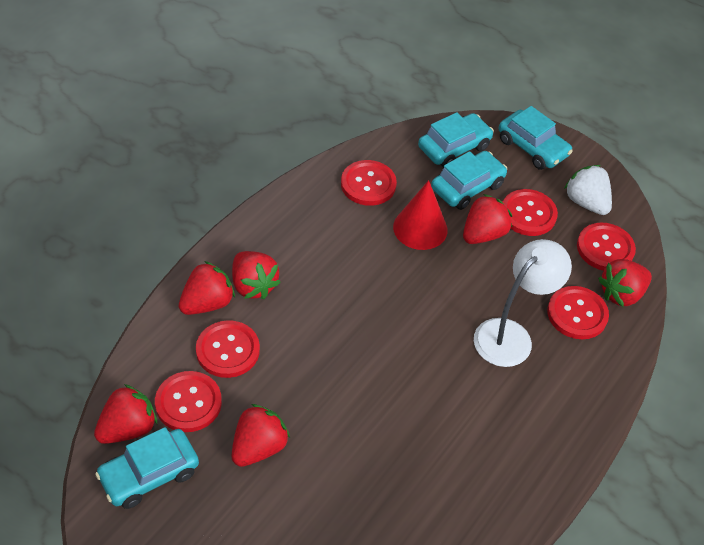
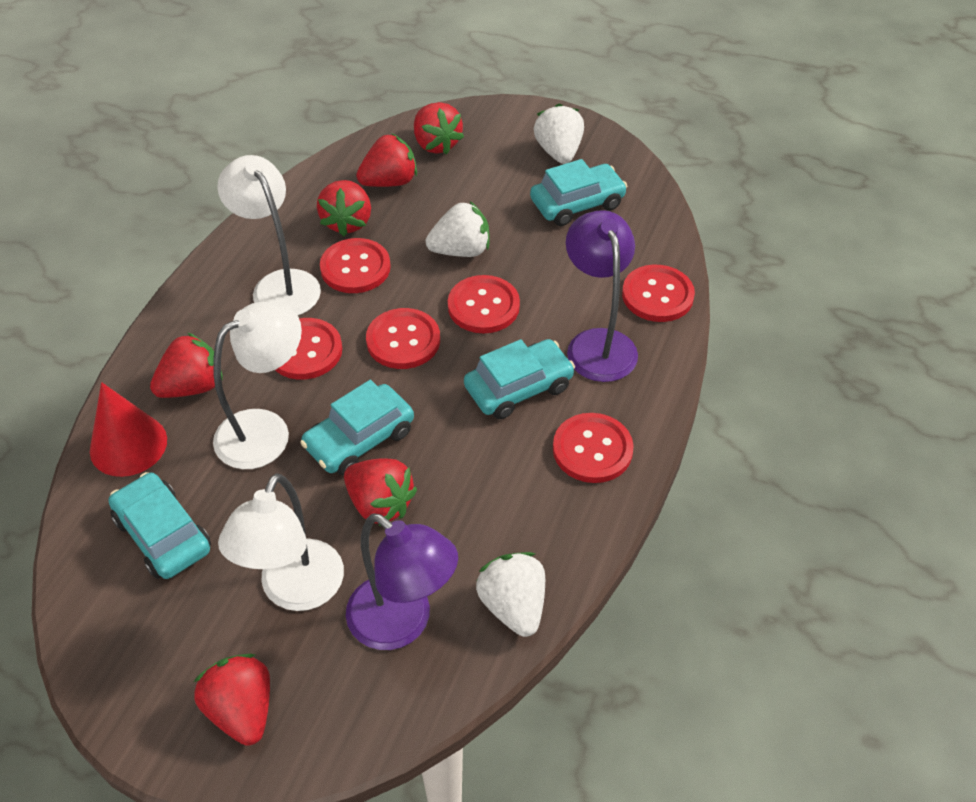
purple lamp: 0 -> 2
white lamp: 1 -> 3
white strawberry: 1 -> 3

